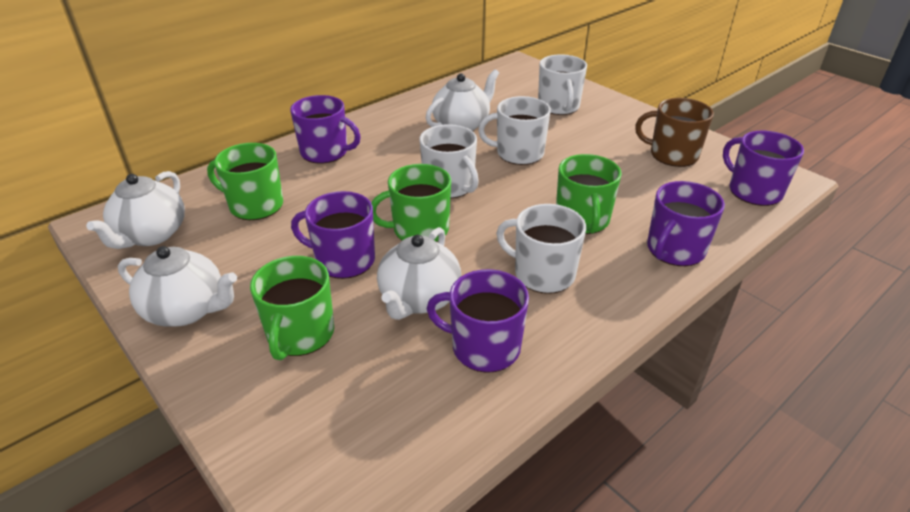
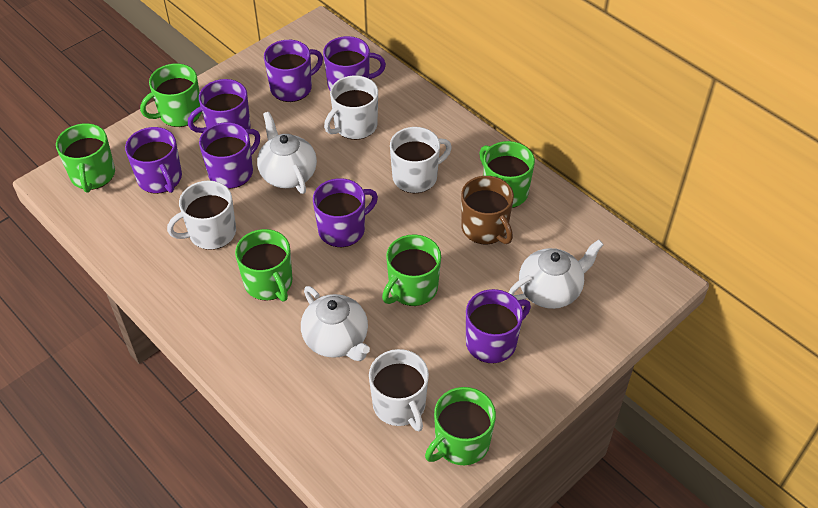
green mug: 4 -> 6
purple mug: 5 -> 7
white teapot: 4 -> 3

